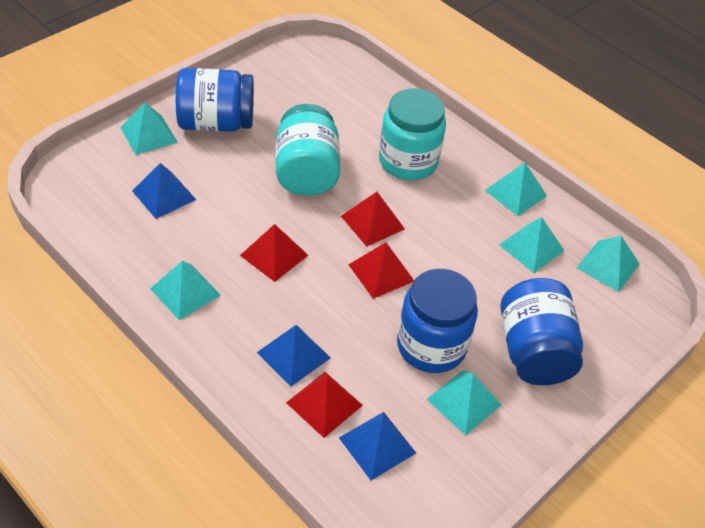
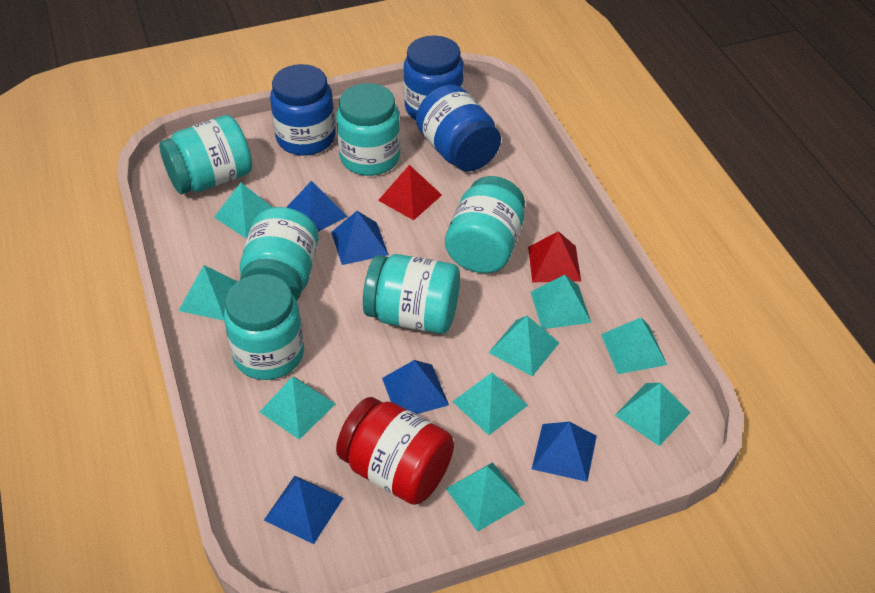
blue pyramid: 3 -> 5
red jar: 0 -> 1
red pyramid: 4 -> 2
turquoise jar: 2 -> 6
turquoise pyramid: 6 -> 9

